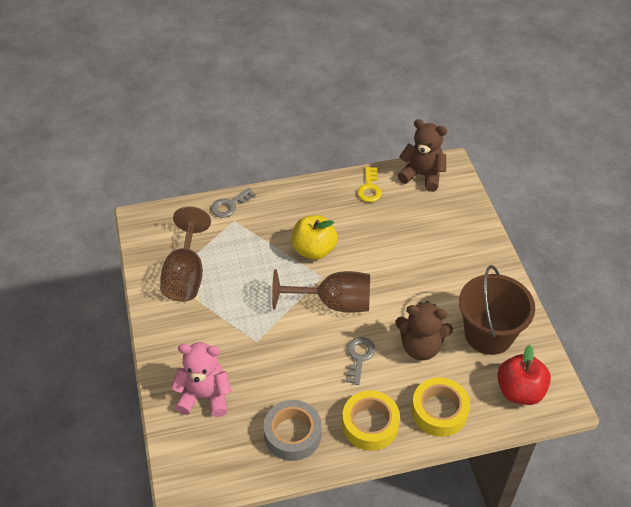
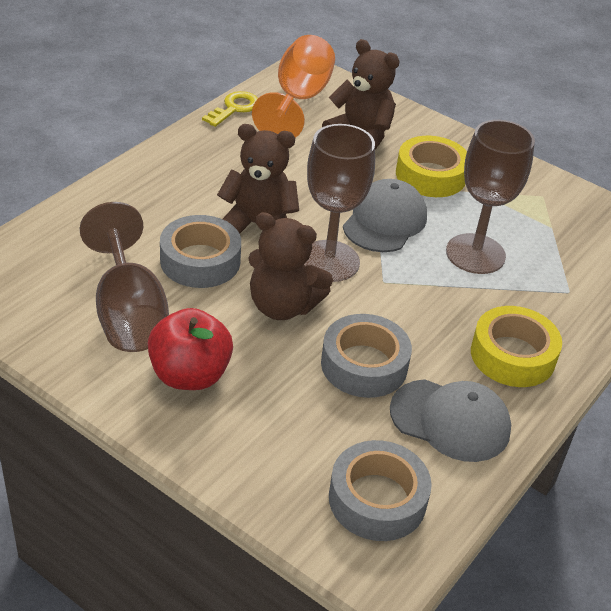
brown bucket: 1 -> 0
brown goblet: 2 -> 3
brown teddy bear: 2 -> 3
grey cap: 0 -> 2
grey key: 2 -> 0
grey tape: 1 -> 3
orange goblet: 0 -> 1
pink teddy bear: 1 -> 0
yellow apple: 1 -> 0

